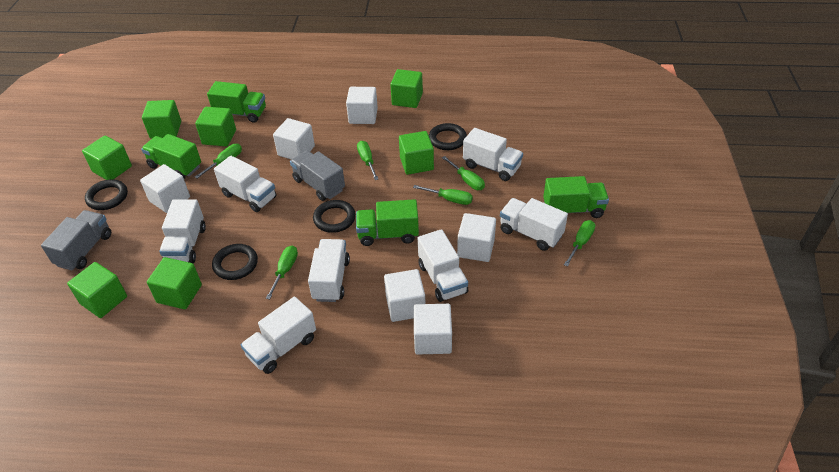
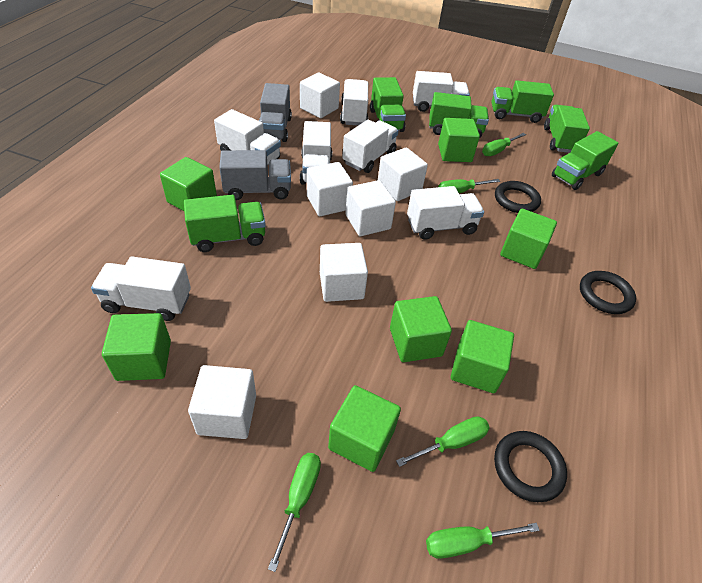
black ring: 4 -> 3
green screwdriver: 6 -> 5
green truck: 4 -> 6

